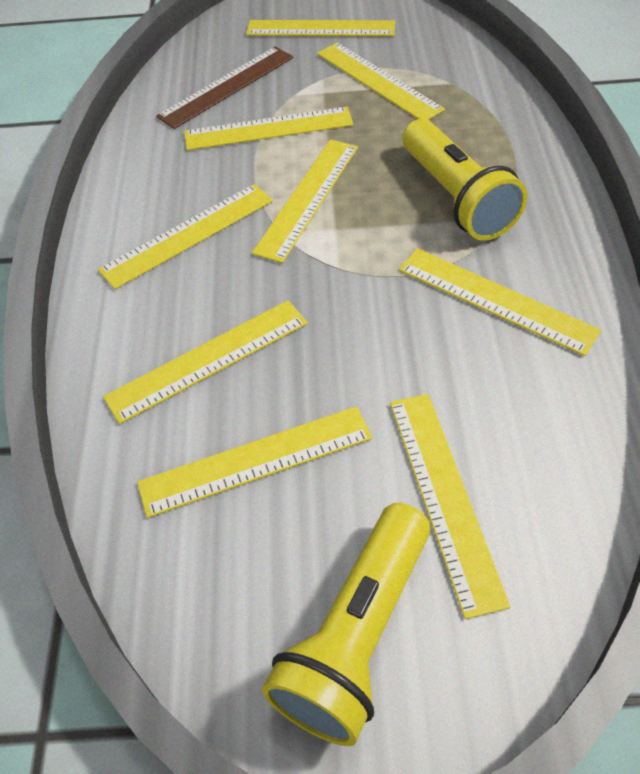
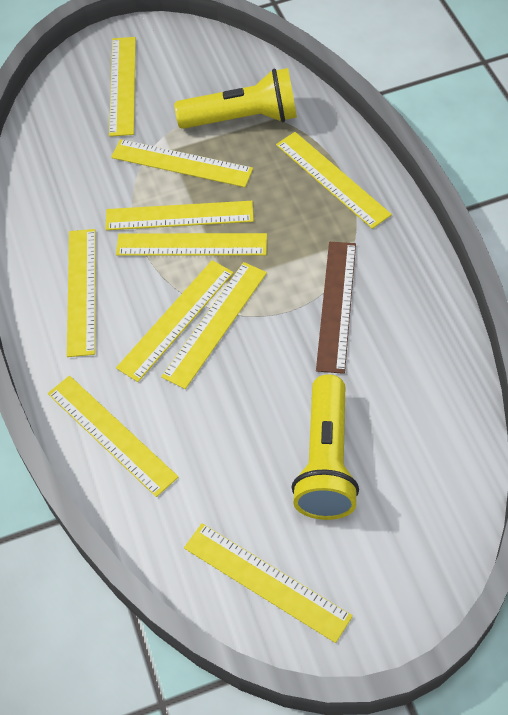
yellow ruler: 9 -> 10

